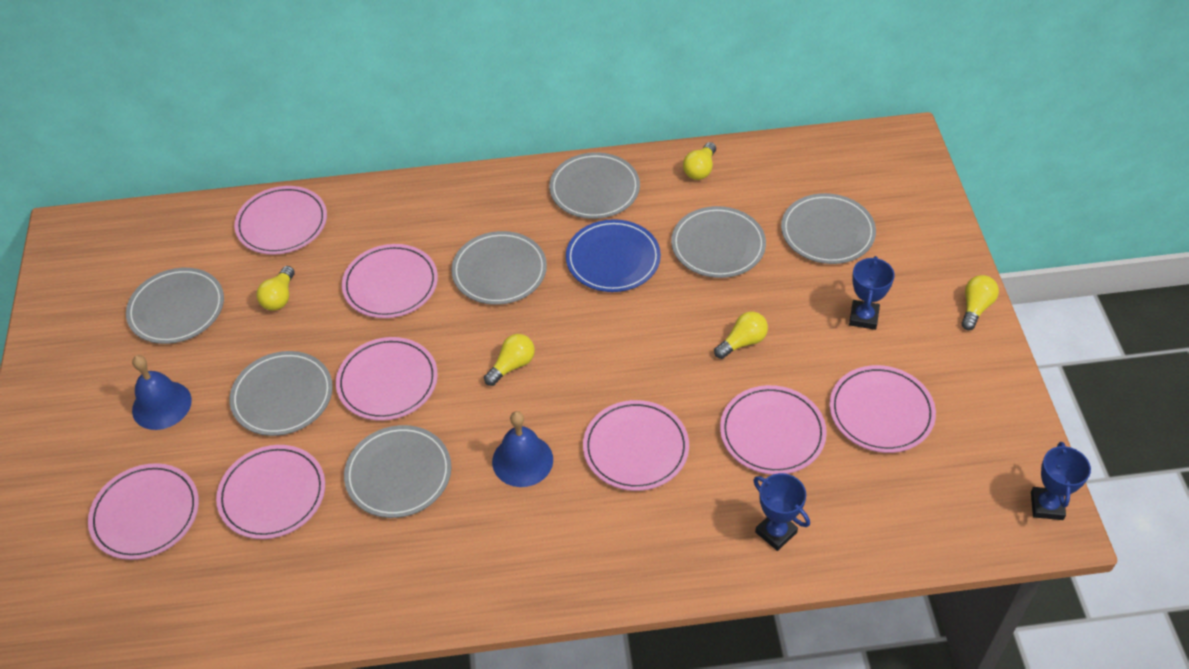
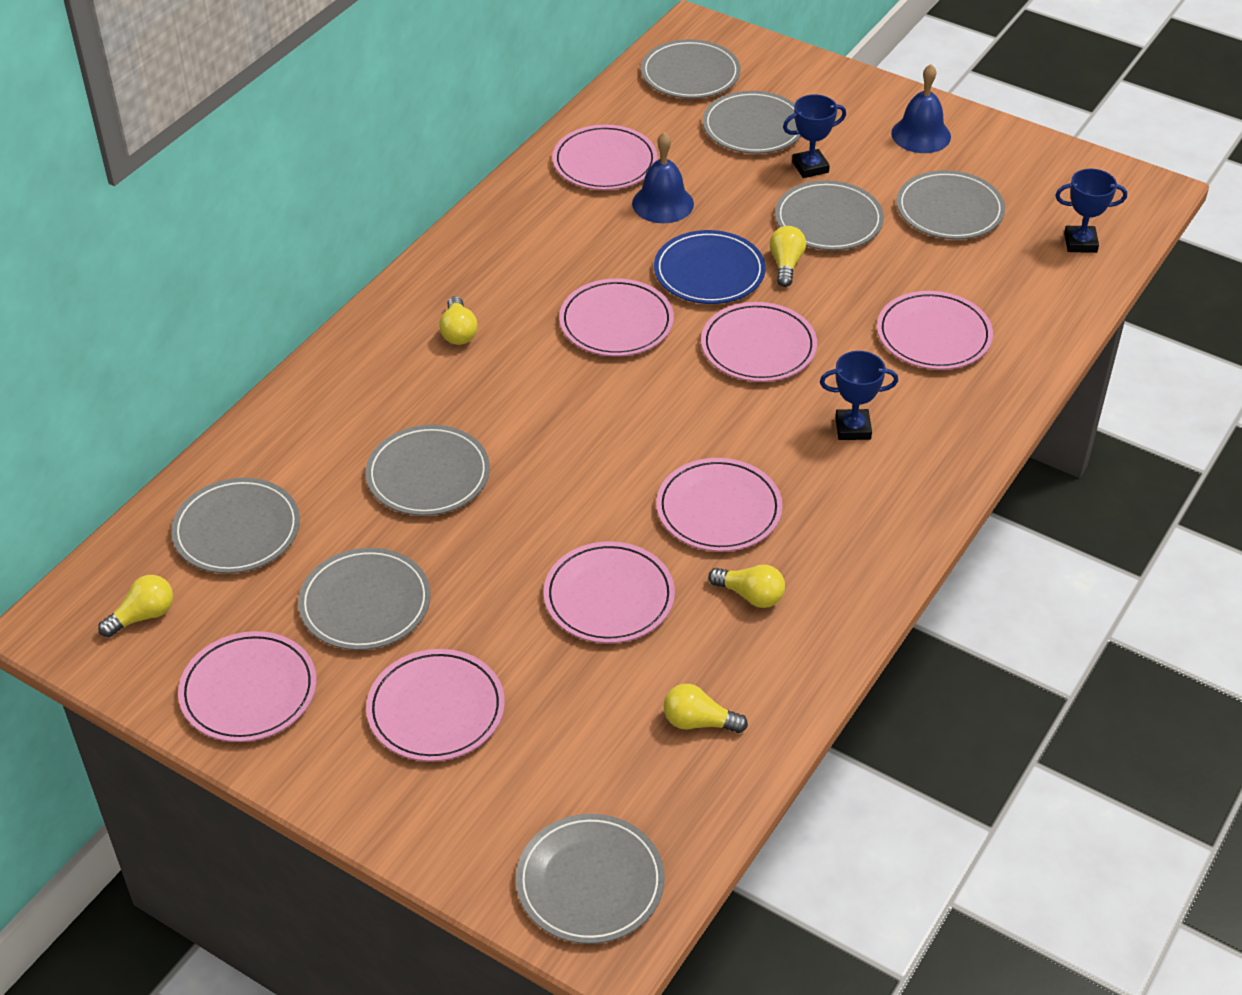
grey plate: 7 -> 8

